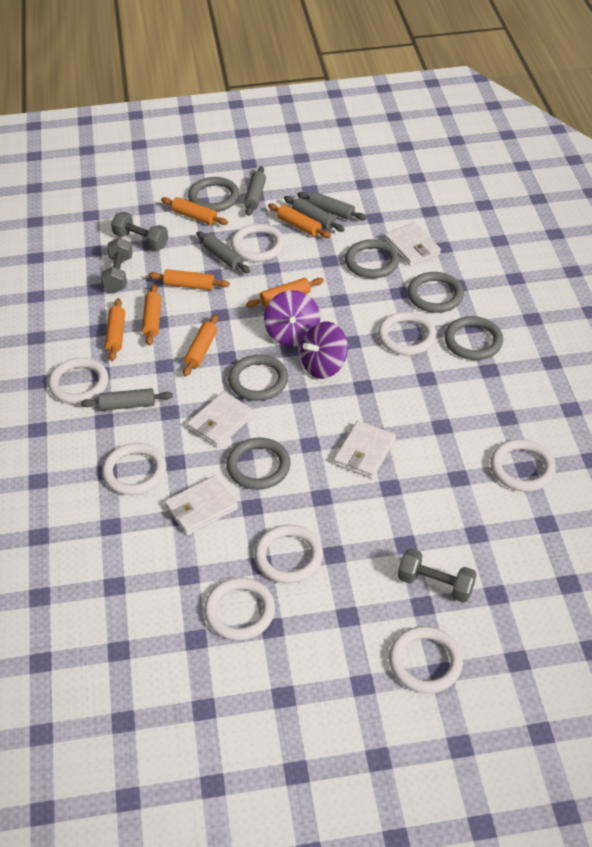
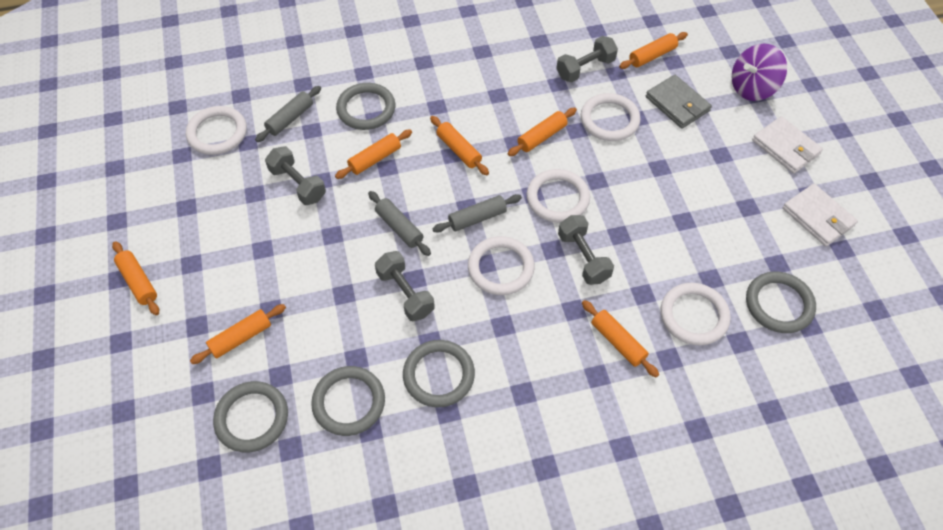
grey dumbbell: 3 -> 4
grey ring: 6 -> 5
grey rolling pin: 5 -> 3
grey wallet: 0 -> 1
purple spinning top: 2 -> 1
white ring: 8 -> 5
white wallet: 4 -> 2

